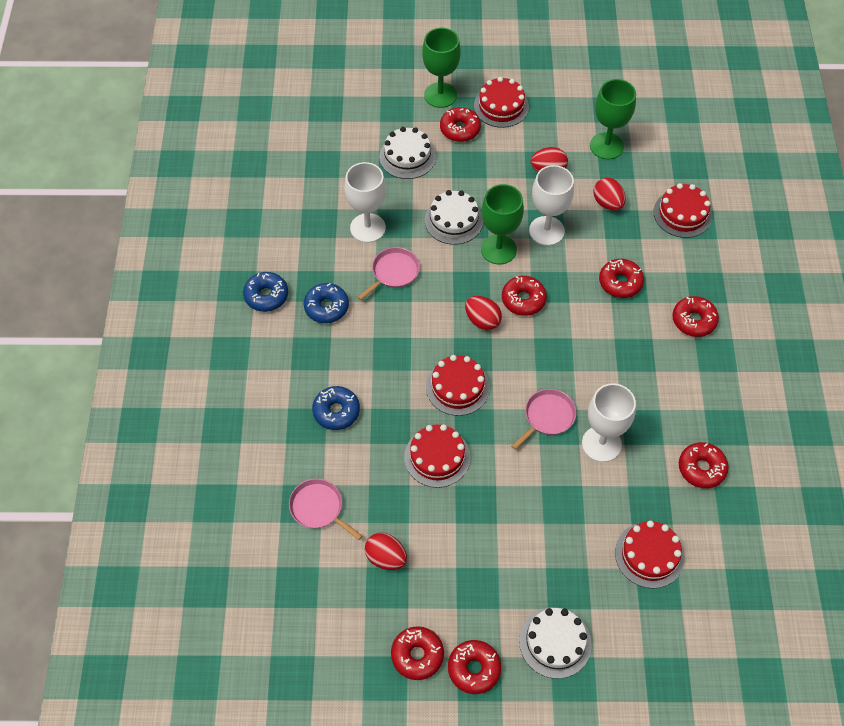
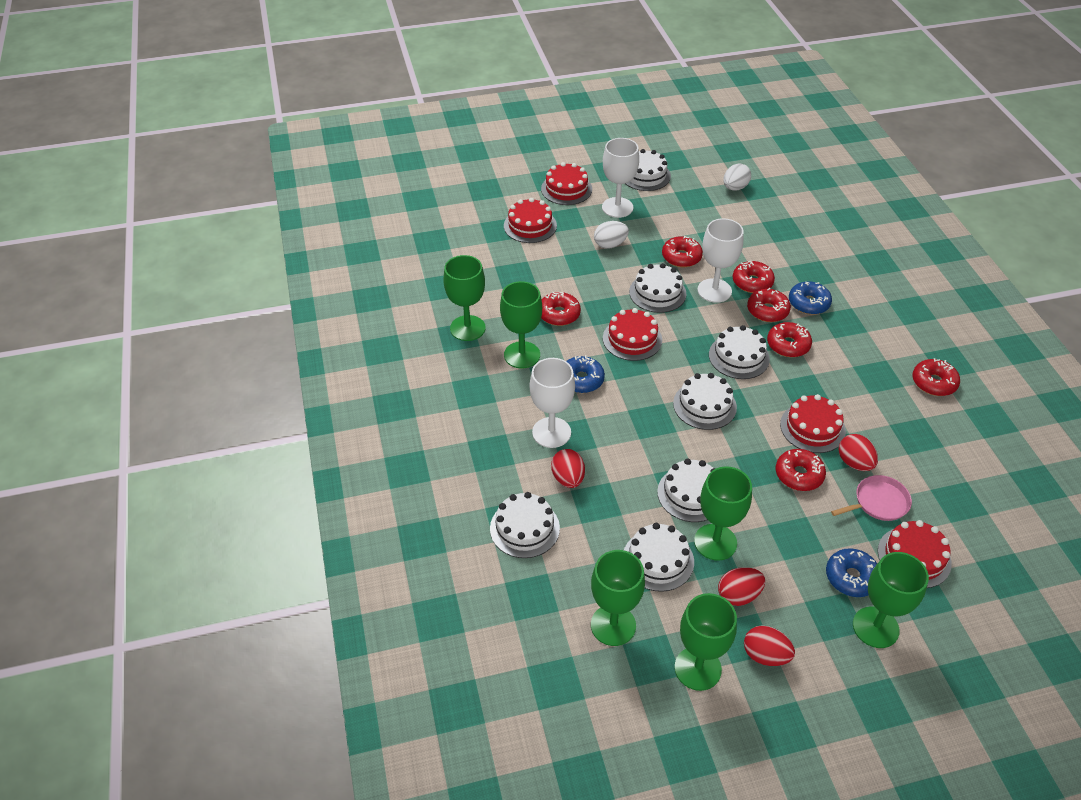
green goblet: 3 -> 6
pink pan: 3 -> 1
white cake: 3 -> 7
white egg: 0 -> 2

